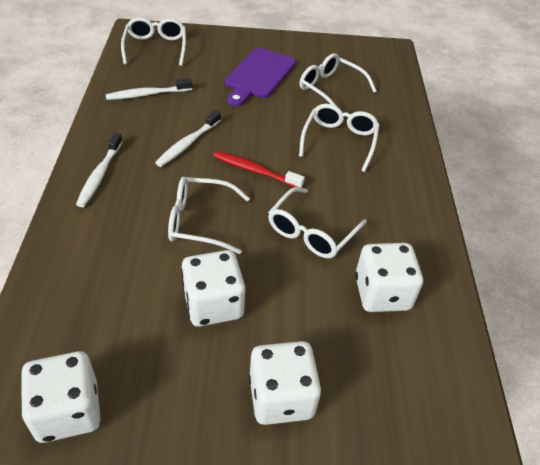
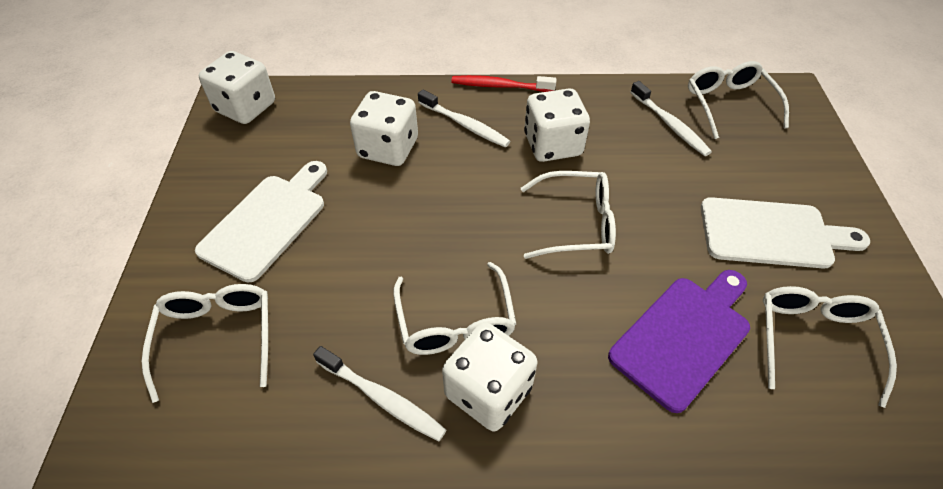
white cutting board: 0 -> 2

